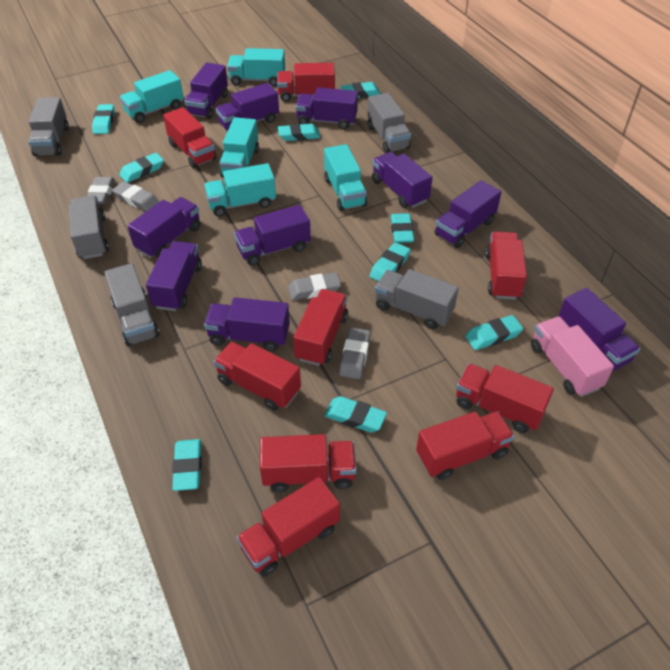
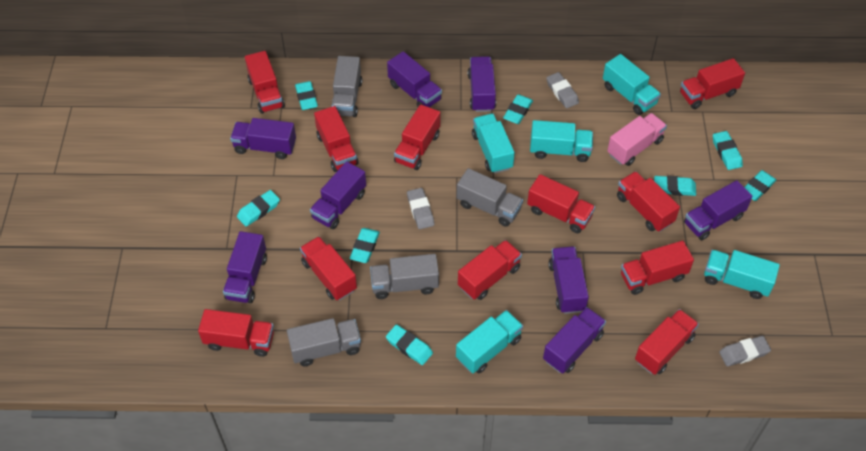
grey eraser: 4 -> 3
grey truck: 5 -> 4
purple truck: 10 -> 8
red truck: 9 -> 11
turquoise eraser: 9 -> 8

